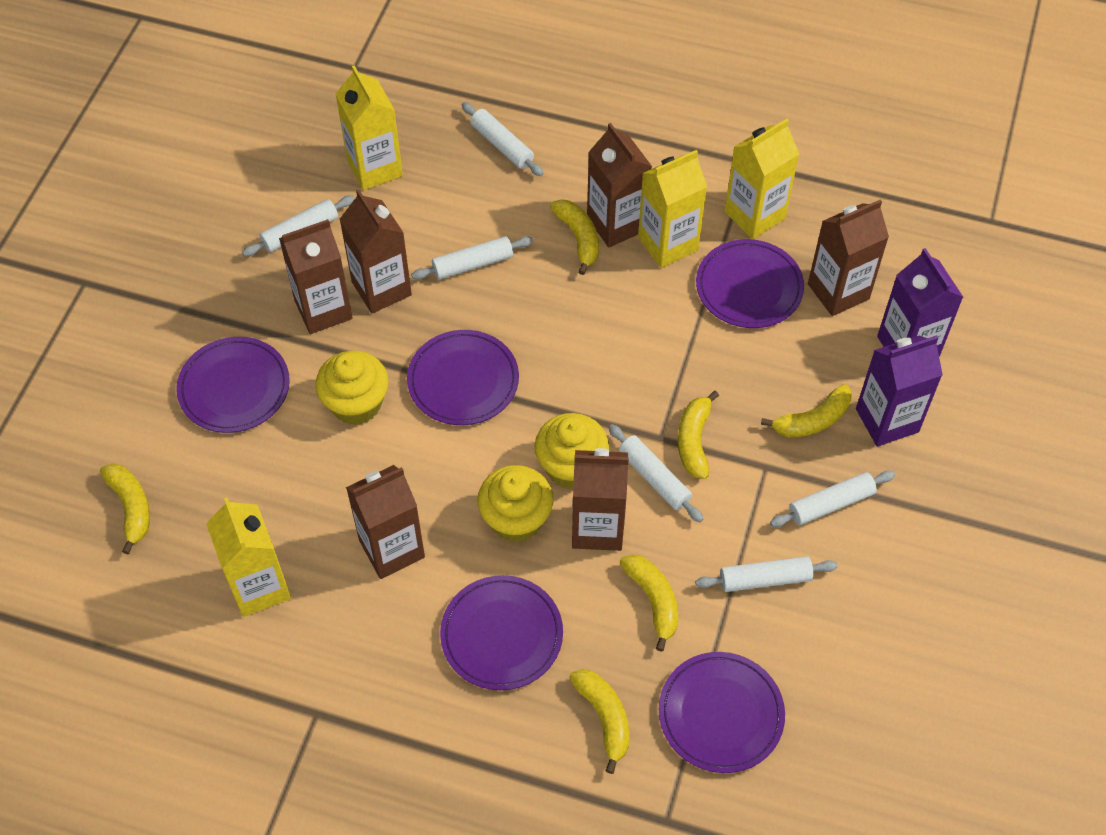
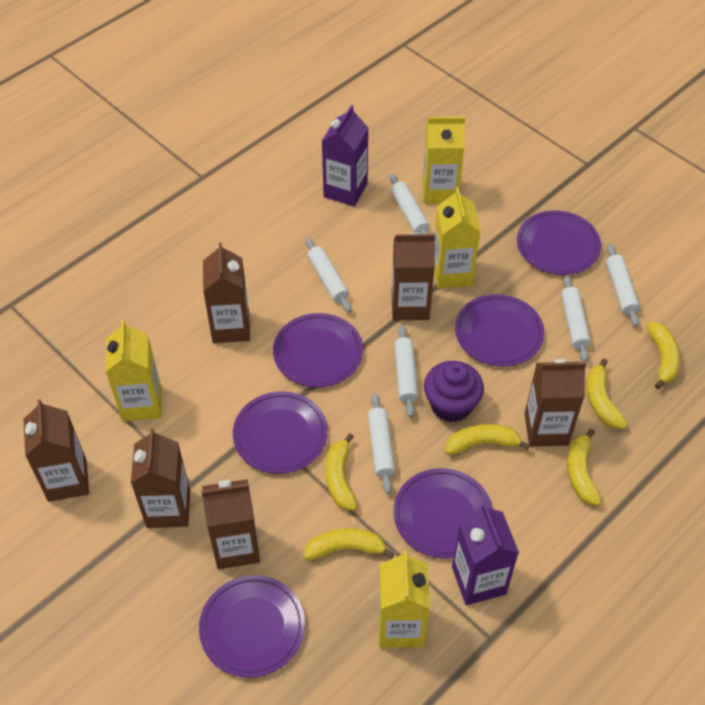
purple cupcake: 0 -> 1
purple plate: 5 -> 6
yellow cupcake: 3 -> 0

